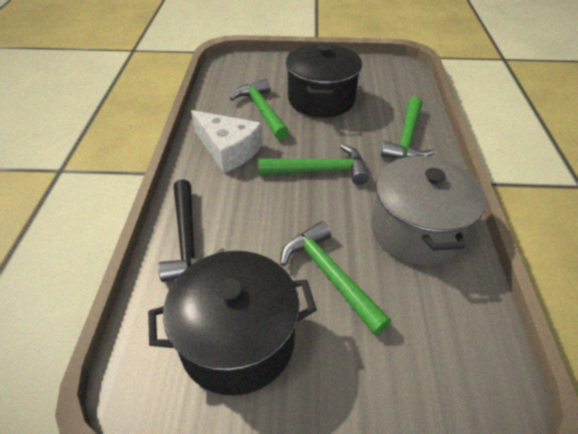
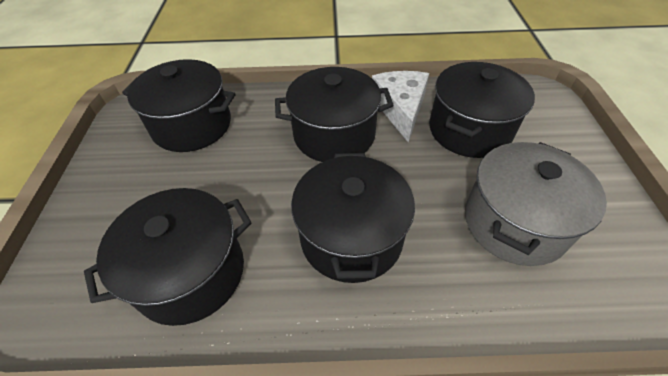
black hammer: 1 -> 0
black pot: 2 -> 5
green hammer: 4 -> 0

